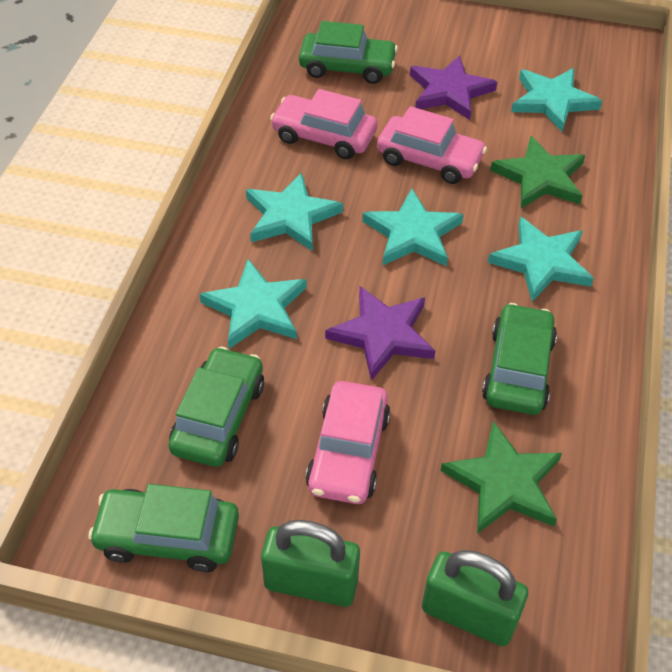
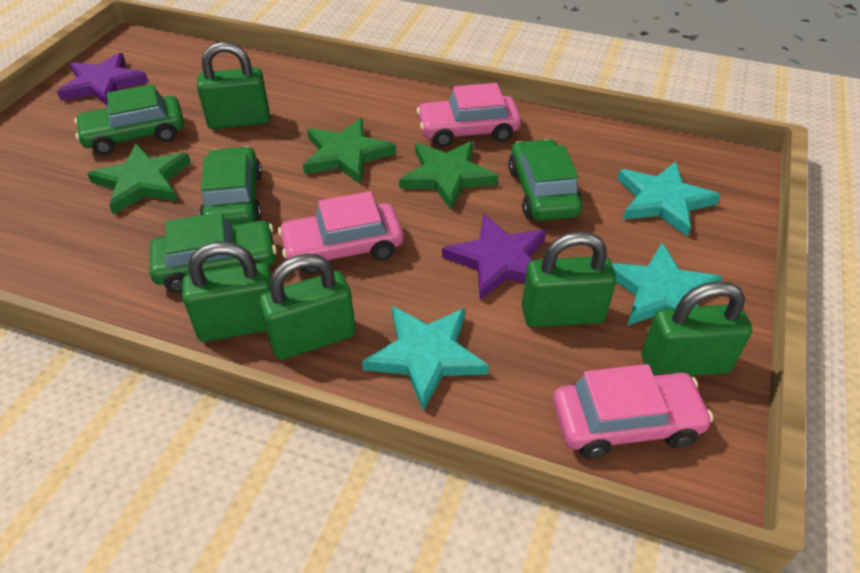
green padlock: 2 -> 5
green star: 2 -> 3
turquoise star: 5 -> 3

